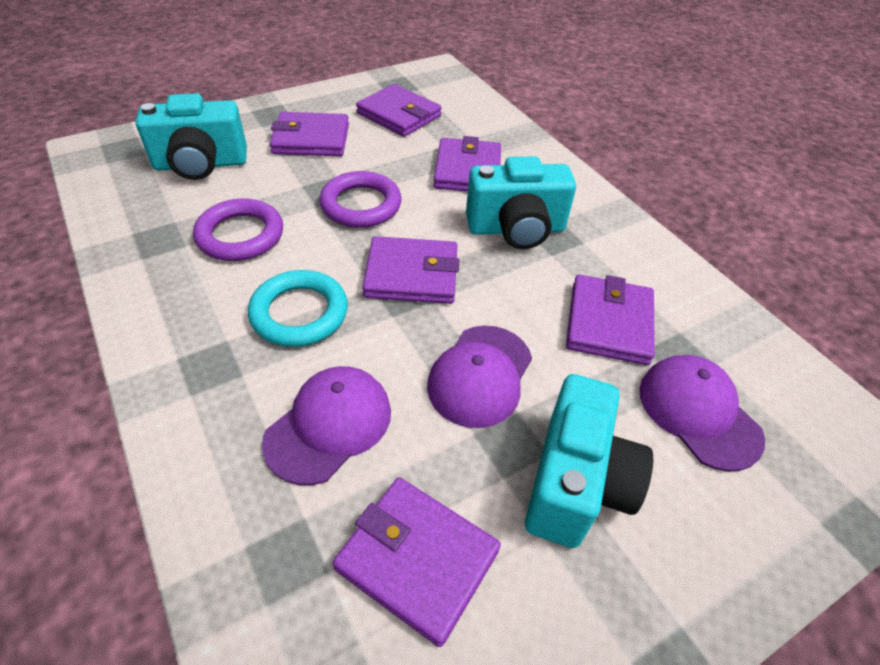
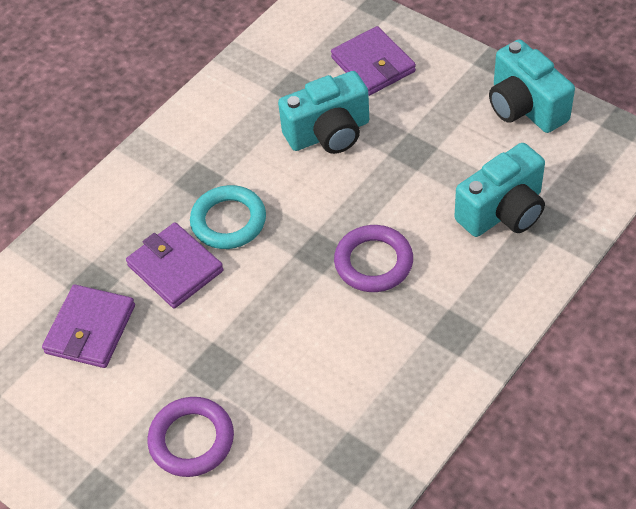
purple cap: 3 -> 0
purple wallet: 6 -> 3

